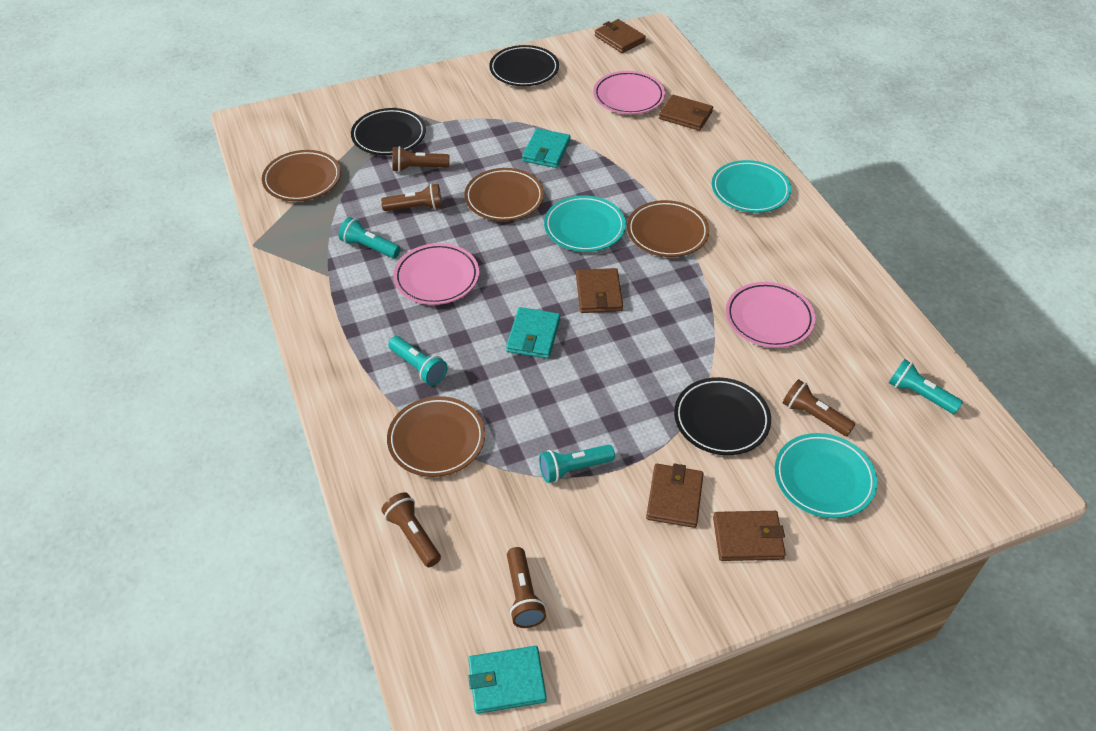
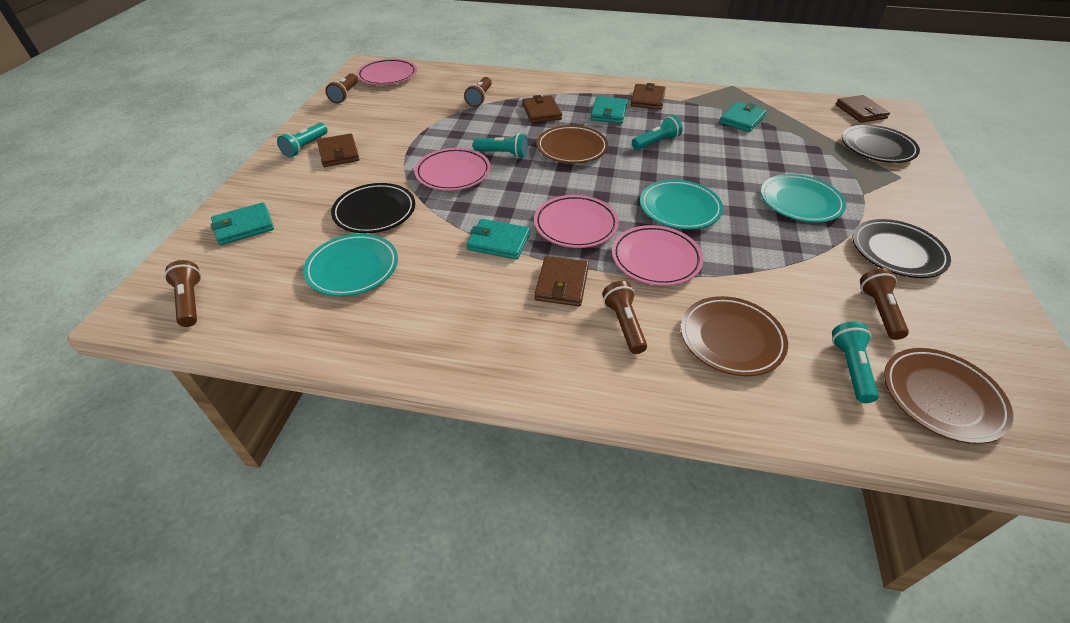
brown plate: 4 -> 3
pink plate: 3 -> 4
turquoise wallet: 3 -> 4

